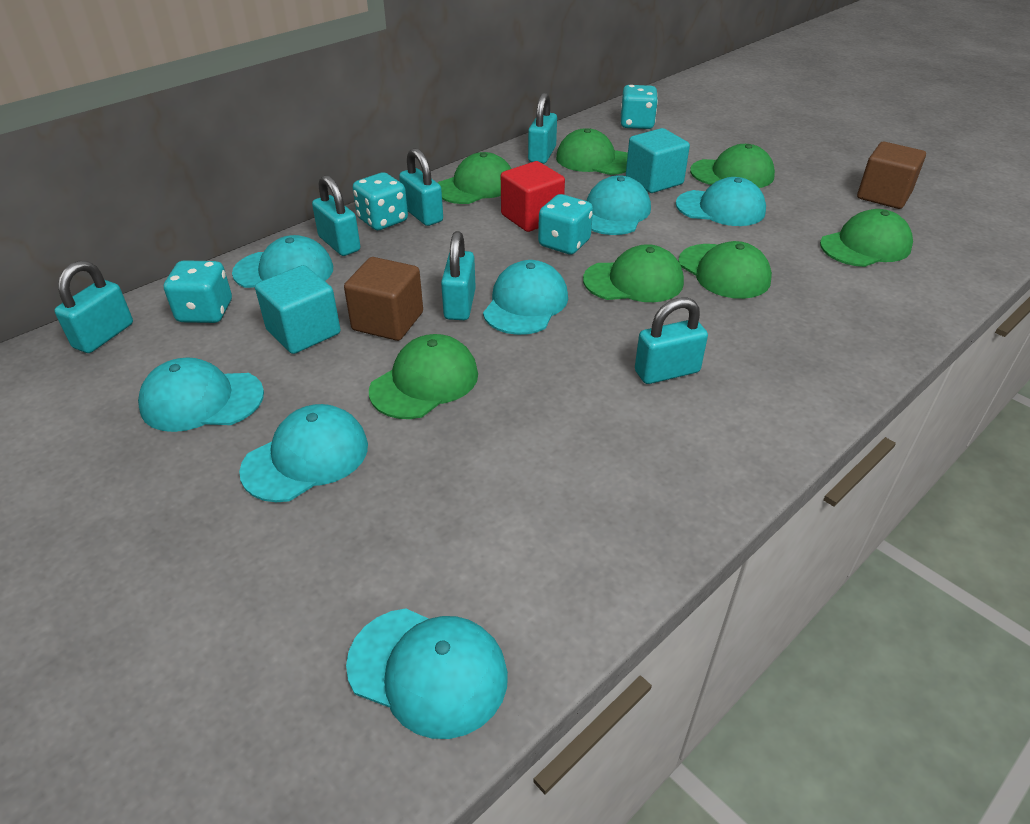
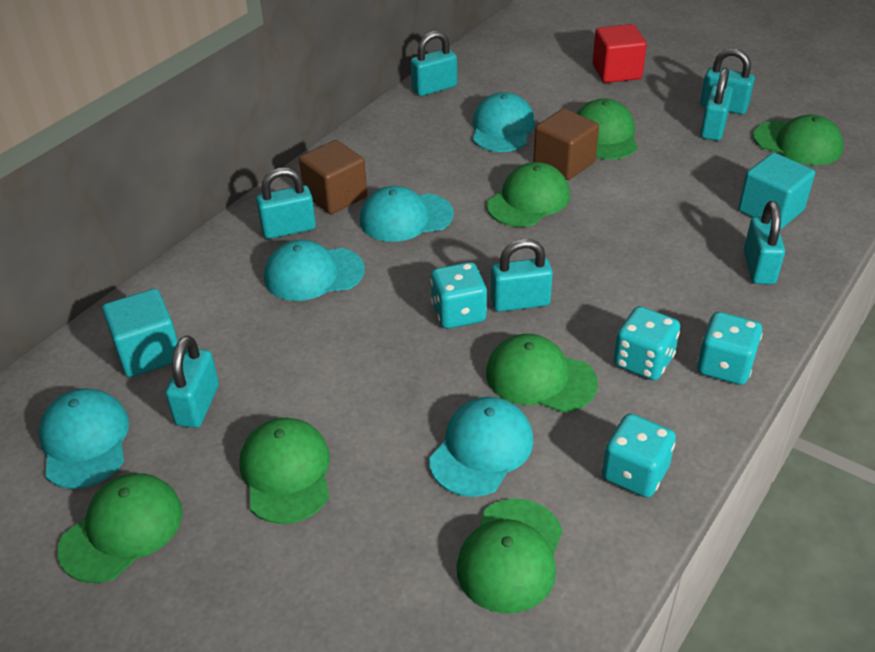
turquoise cap: 7 -> 5
turquoise padlock: 6 -> 7

